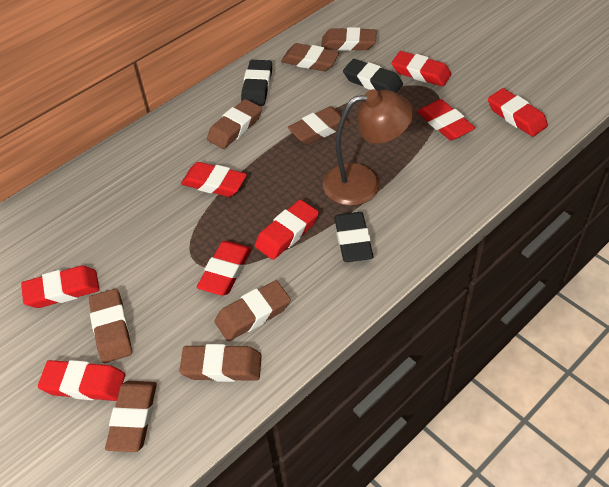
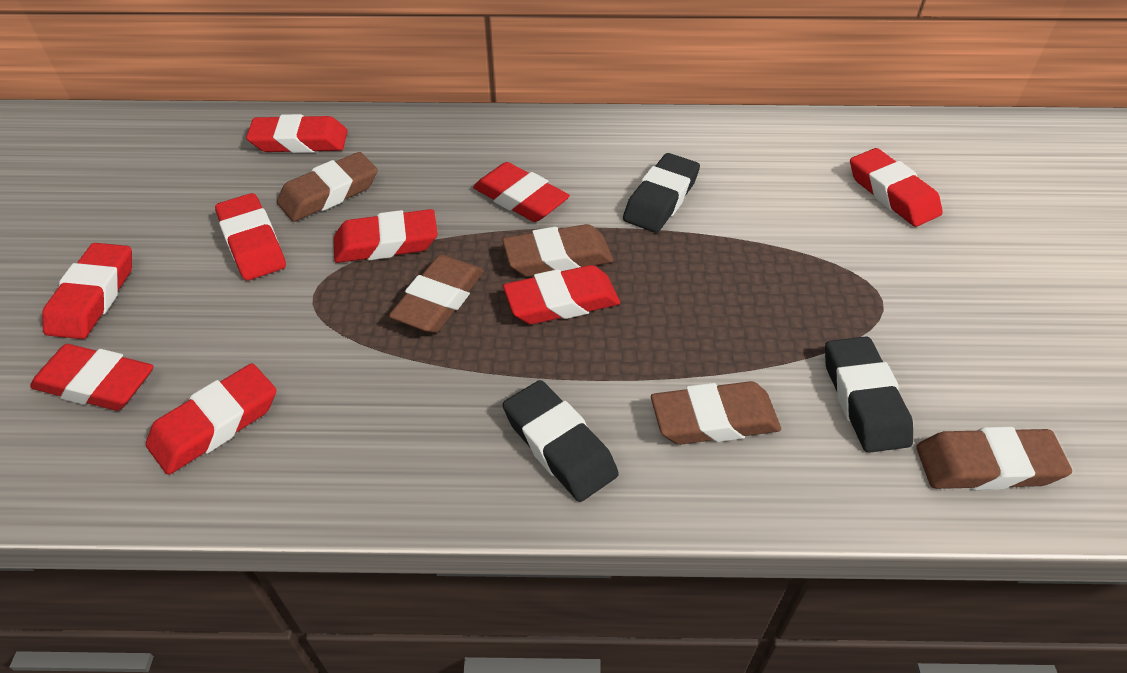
brown eraser: 8 -> 5
brown lamp: 1 -> 0
red eraser: 8 -> 9

